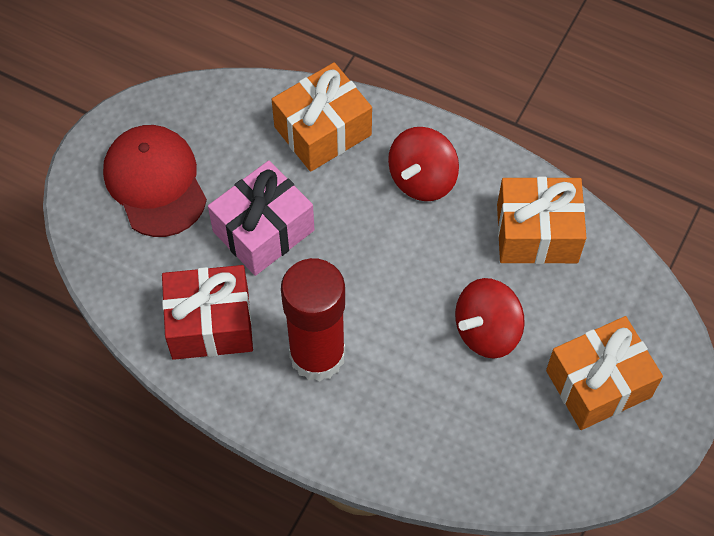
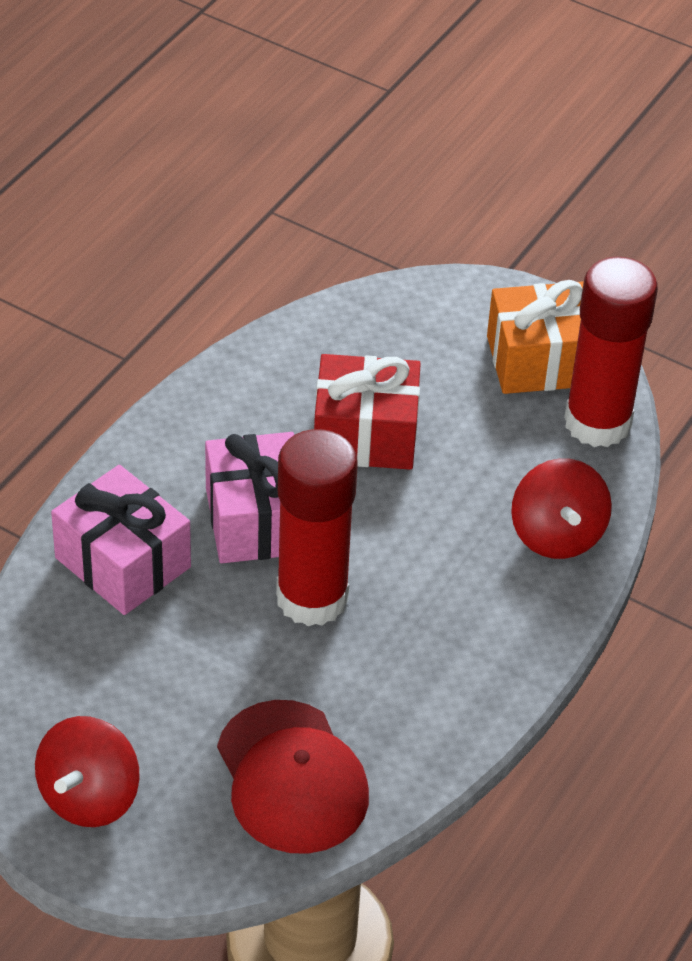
orange gift: 3 -> 1
pink gift: 1 -> 2
red glue stick: 1 -> 2

